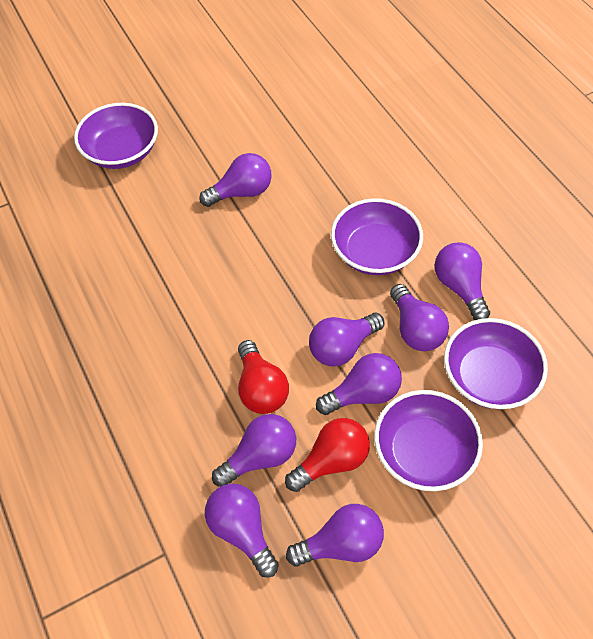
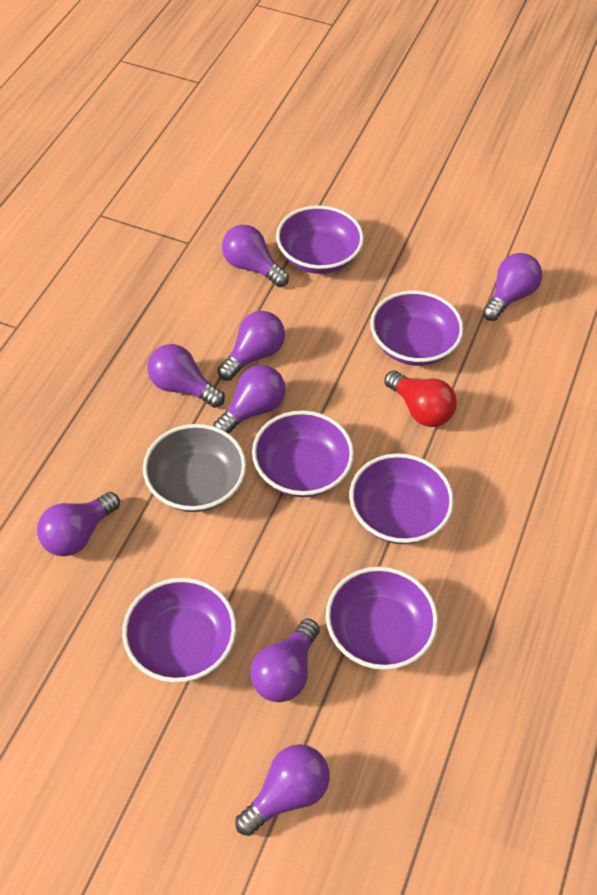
grey bowl: 0 -> 1
purple bowl: 4 -> 6
red light bulb: 2 -> 1

